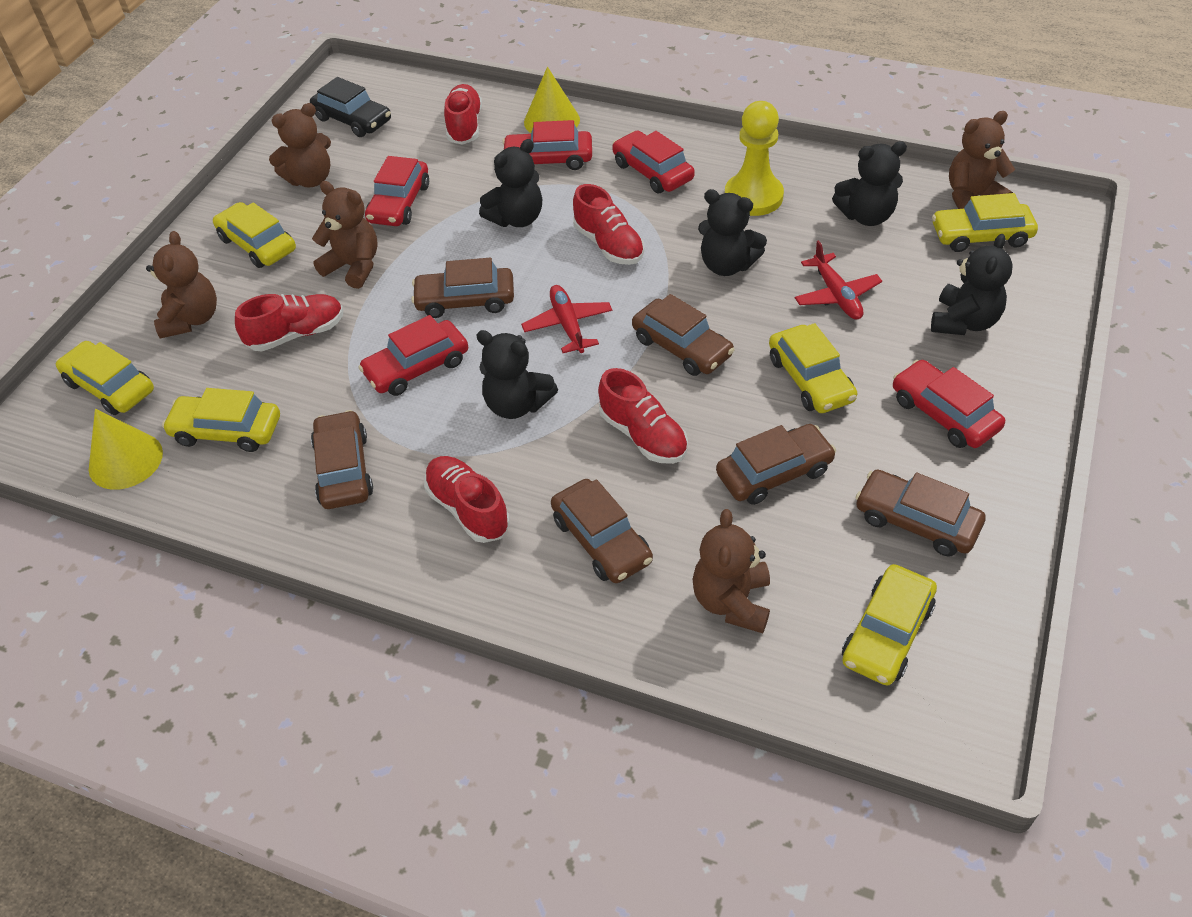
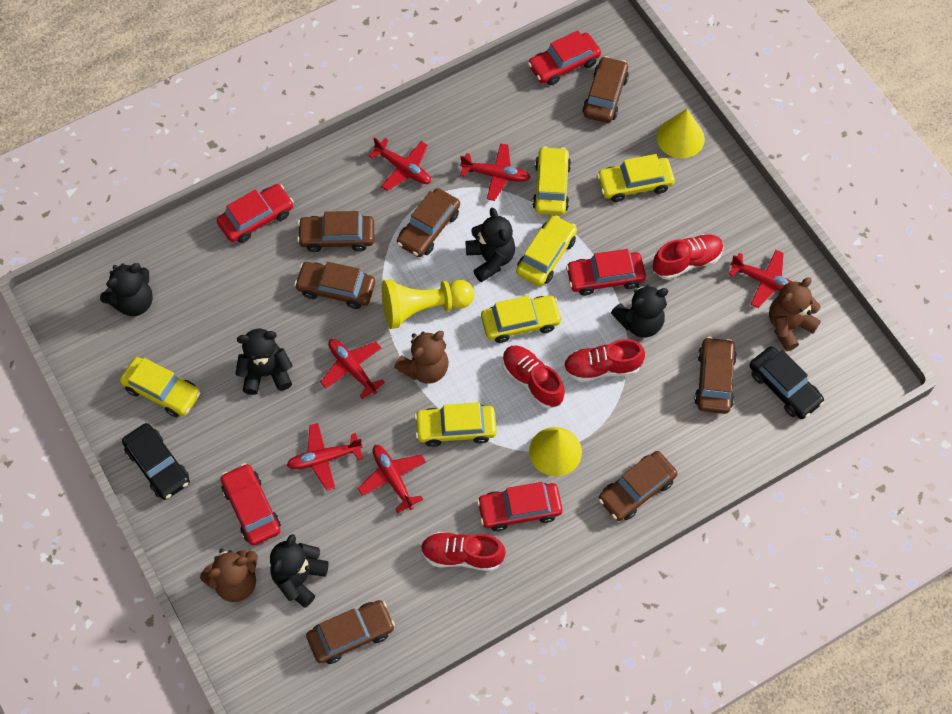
black car: 1 -> 2
brown car: 6 -> 7
brown teddy bear: 5 -> 3
red plane: 2 -> 6
red shoe: 5 -> 4

